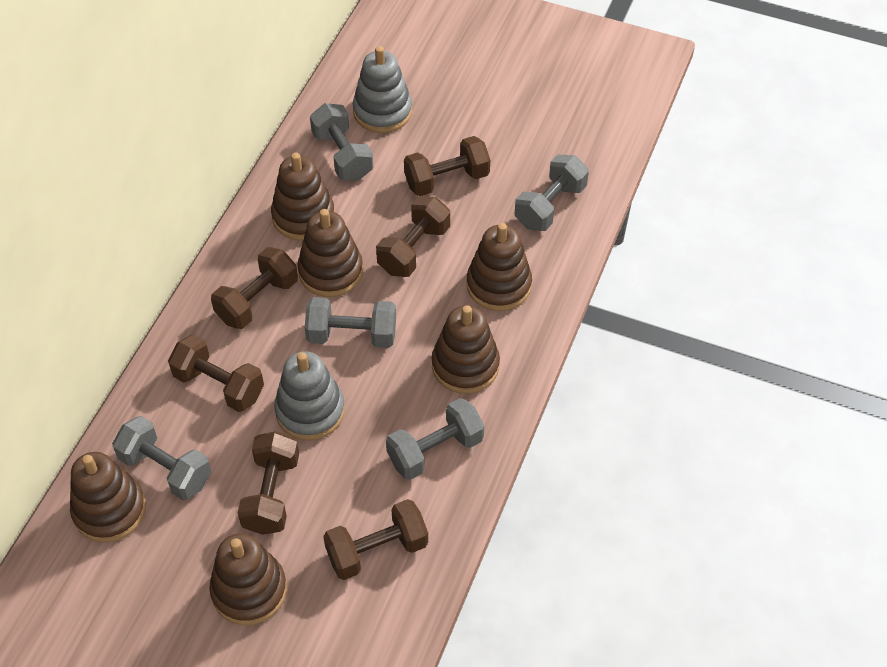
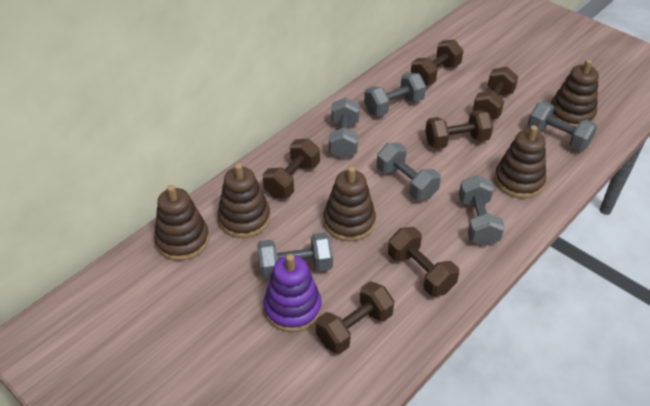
brown stacking toy: 6 -> 5
grey dumbbell: 5 -> 6
grey stacking toy: 2 -> 0
purple stacking toy: 0 -> 1

